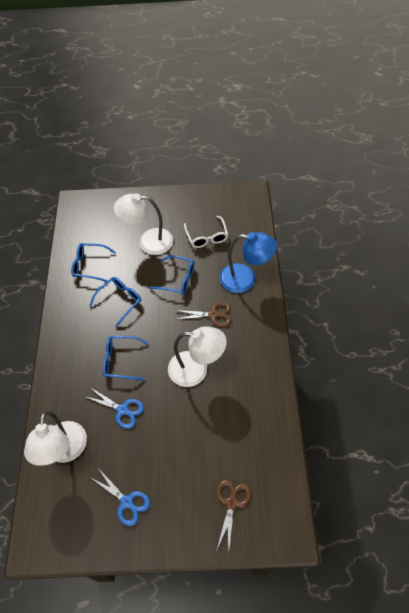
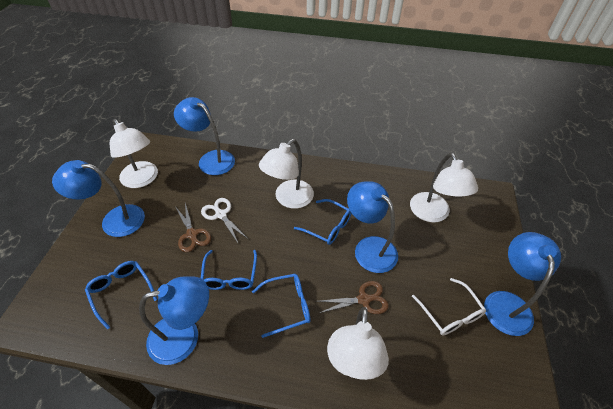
blue lamp: 1 -> 5
blue scissors: 2 -> 0
white lamp: 3 -> 4
white scissors: 0 -> 1

